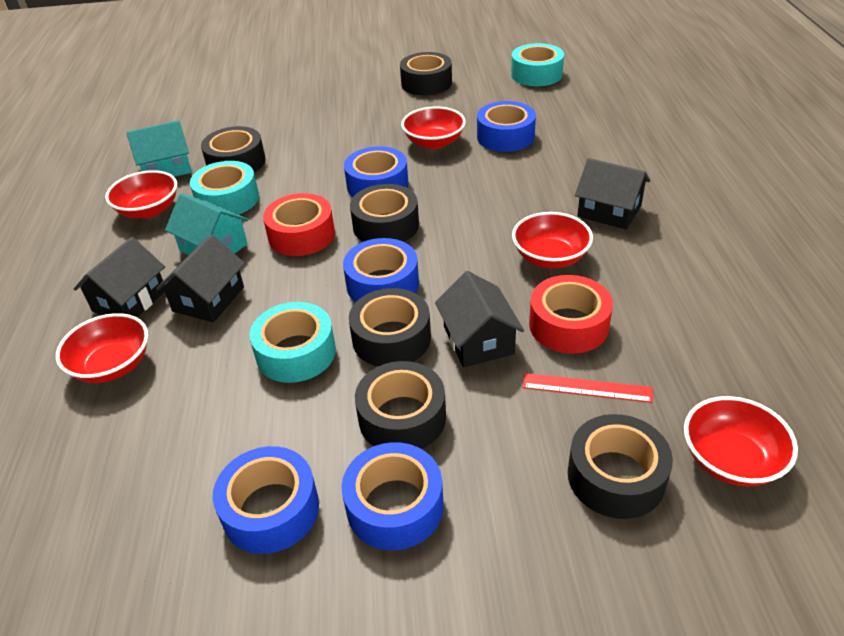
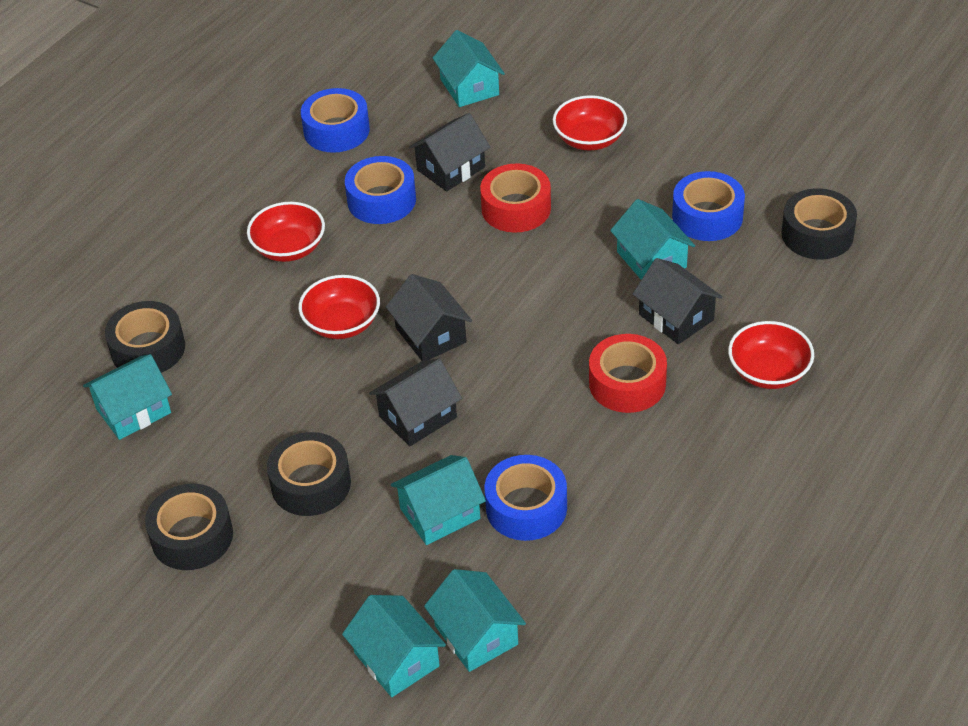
black tape: 6 -> 4
blue tape: 5 -> 4
red bowl: 5 -> 4
red ruler: 1 -> 0
turquoise house: 2 -> 6
turquoise tape: 3 -> 0

